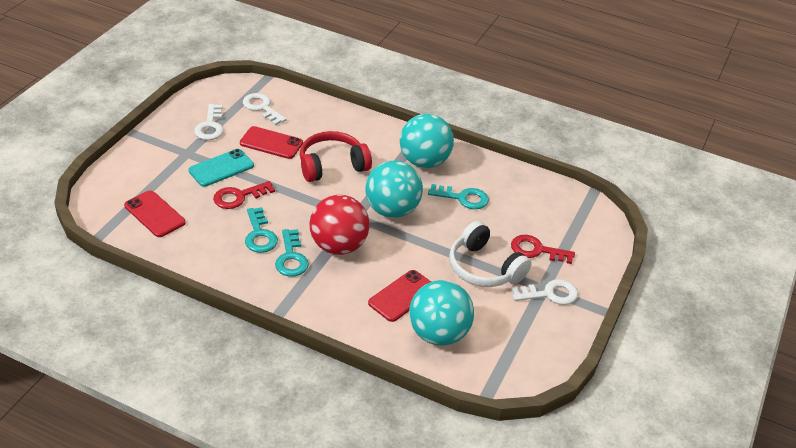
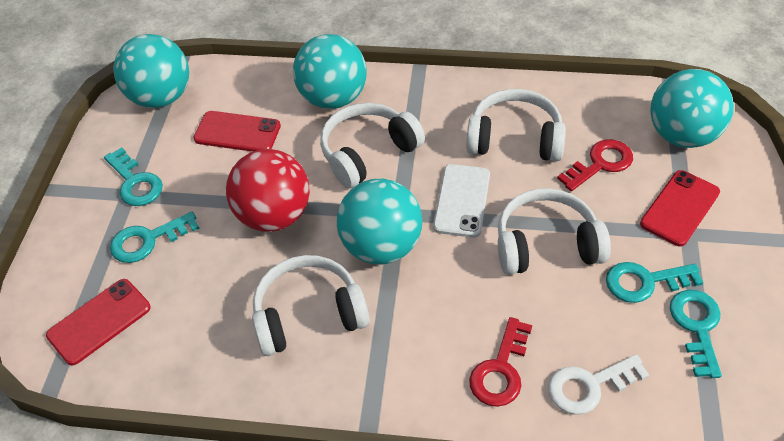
red headphones: 1 -> 0
turquoise ball: 3 -> 4
turquoise key: 3 -> 4
turquoise phone: 1 -> 0
white headphones: 1 -> 4
white key: 3 -> 1
white phone: 0 -> 1

